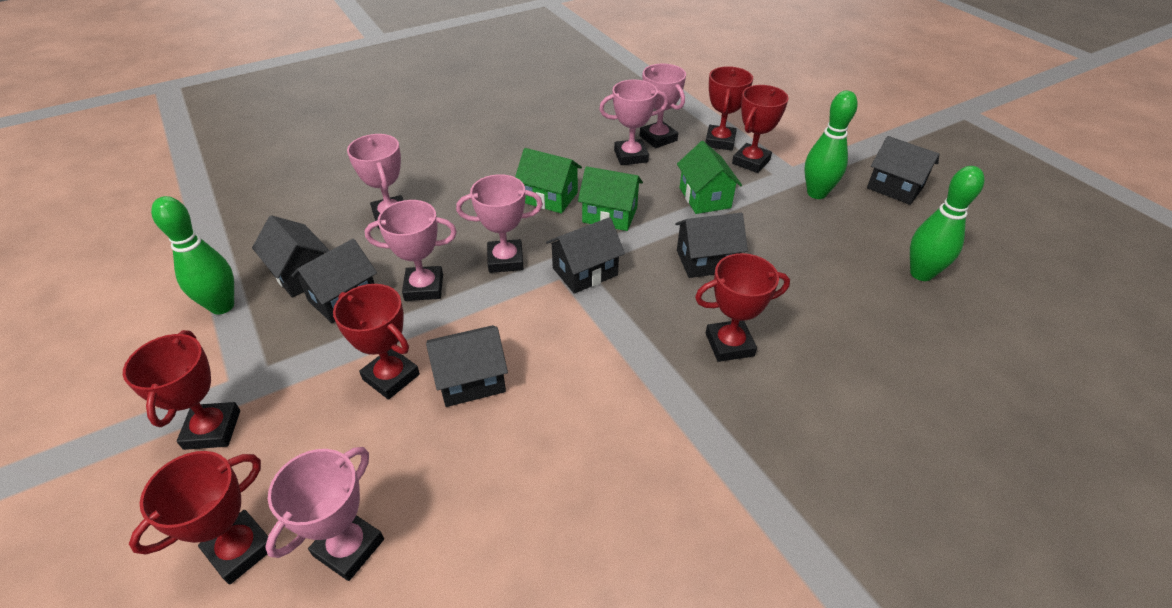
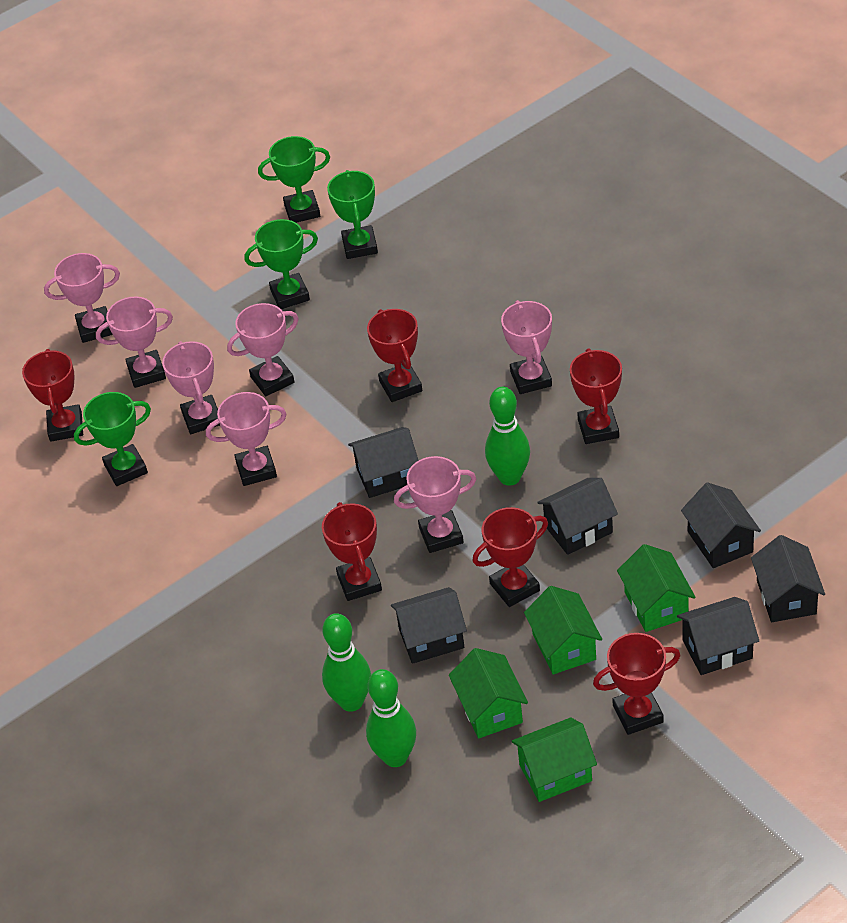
green house: 3 -> 4
green trophy: 0 -> 4
pink trophy: 6 -> 7

